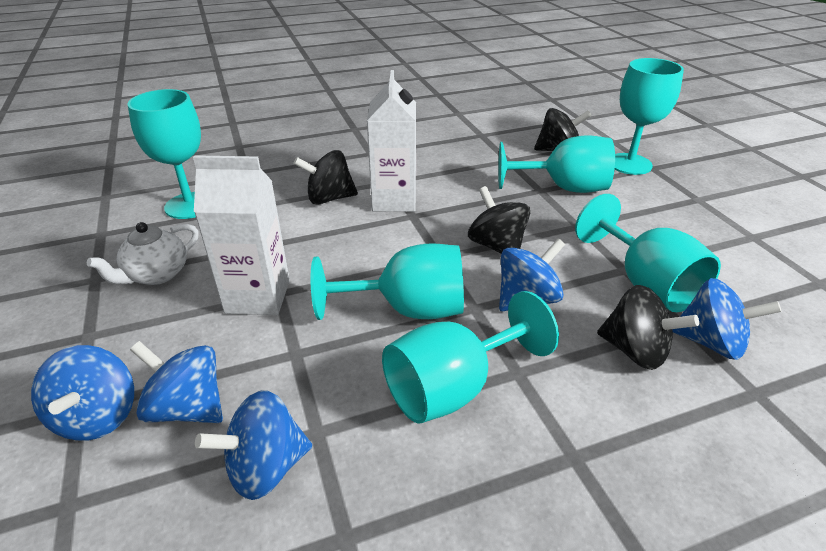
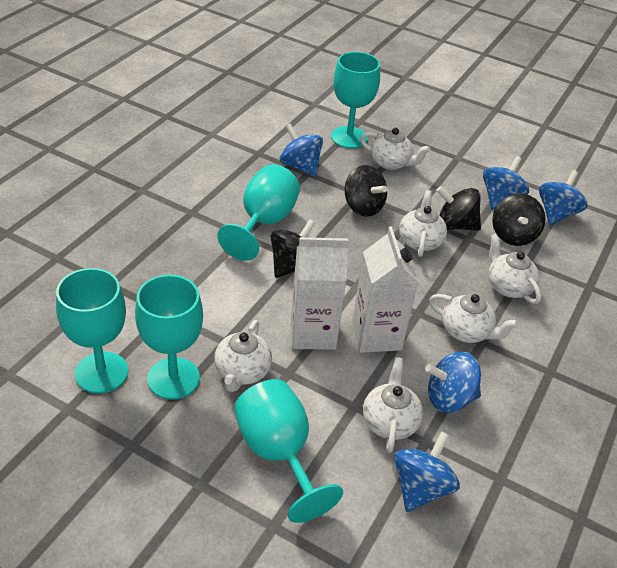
turquoise goblet: 6 -> 5
white teapot: 1 -> 6

